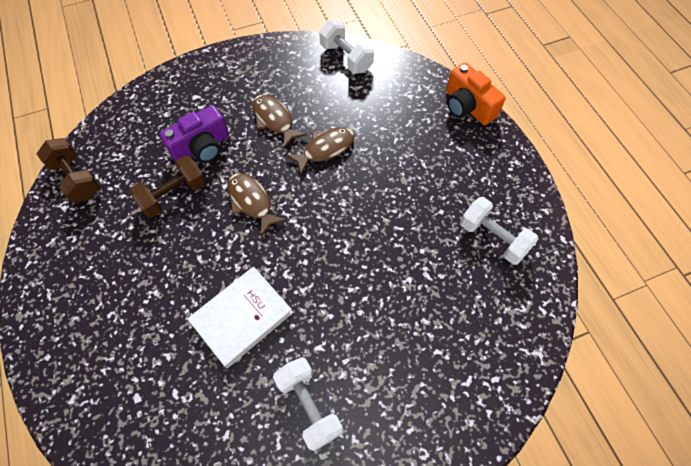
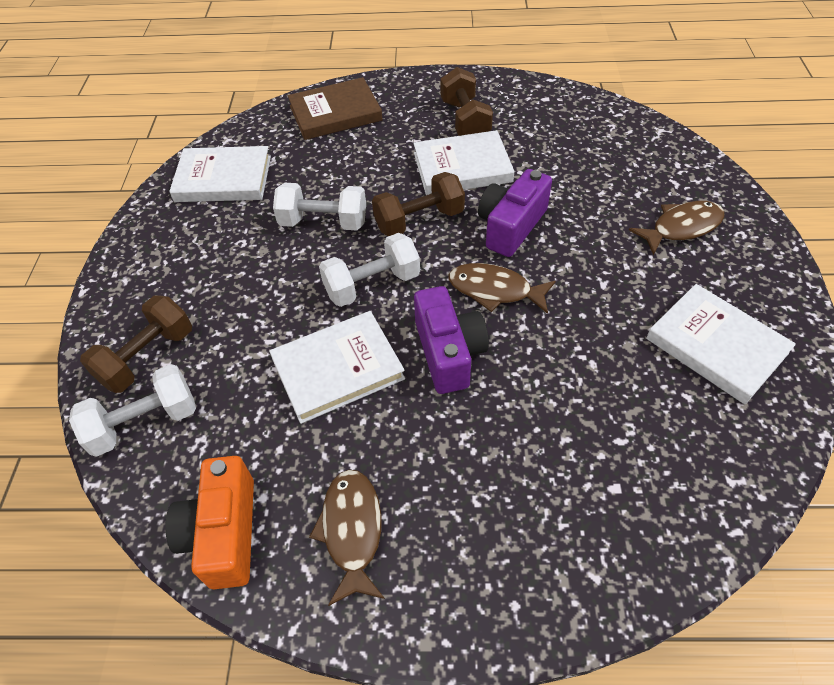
brown book: 0 -> 1
brown dumbbell: 2 -> 3
purple camera: 1 -> 2
white book: 1 -> 4

